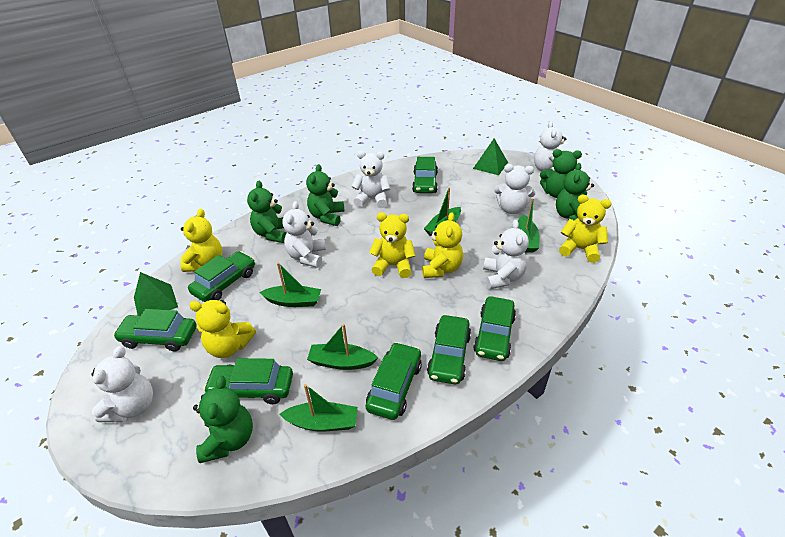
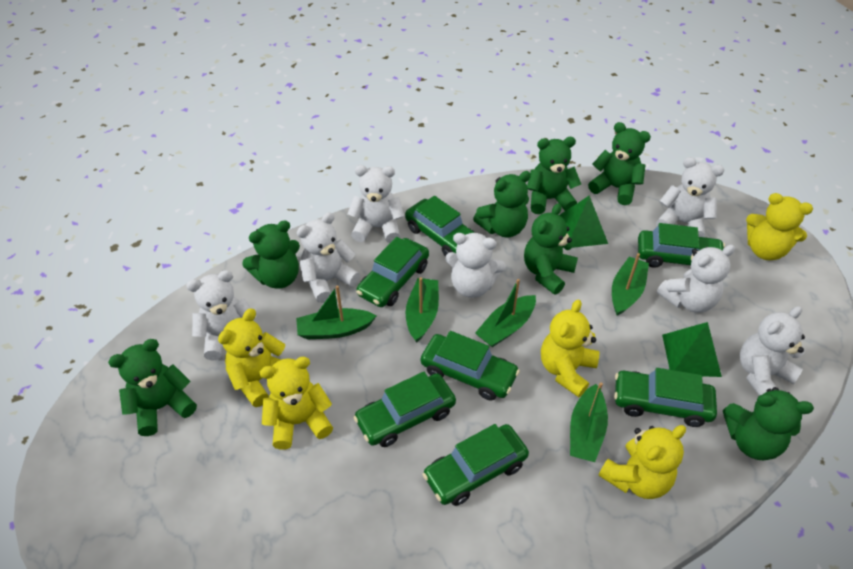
green teddy bear: 5 -> 7
white teddy bear: 6 -> 7

